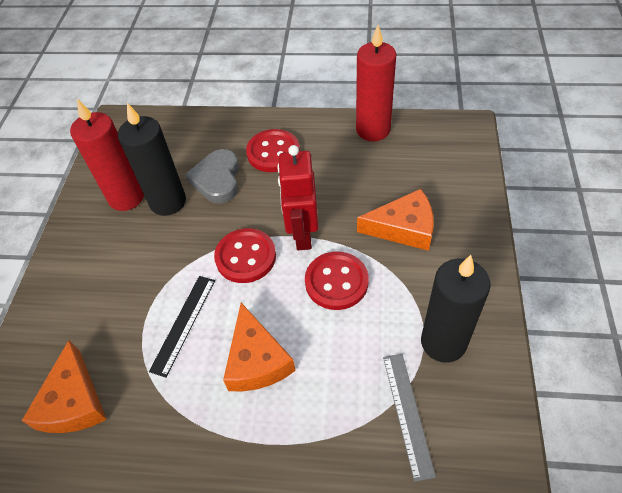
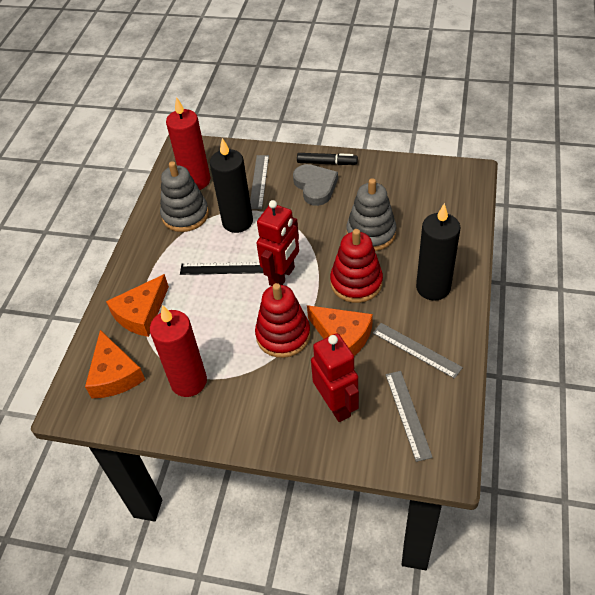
black marker: 0 -> 1
grey ruler: 1 -> 3
grey stacking toy: 0 -> 2
red button: 3 -> 0
red robot: 1 -> 2
red stacking toy: 0 -> 2

